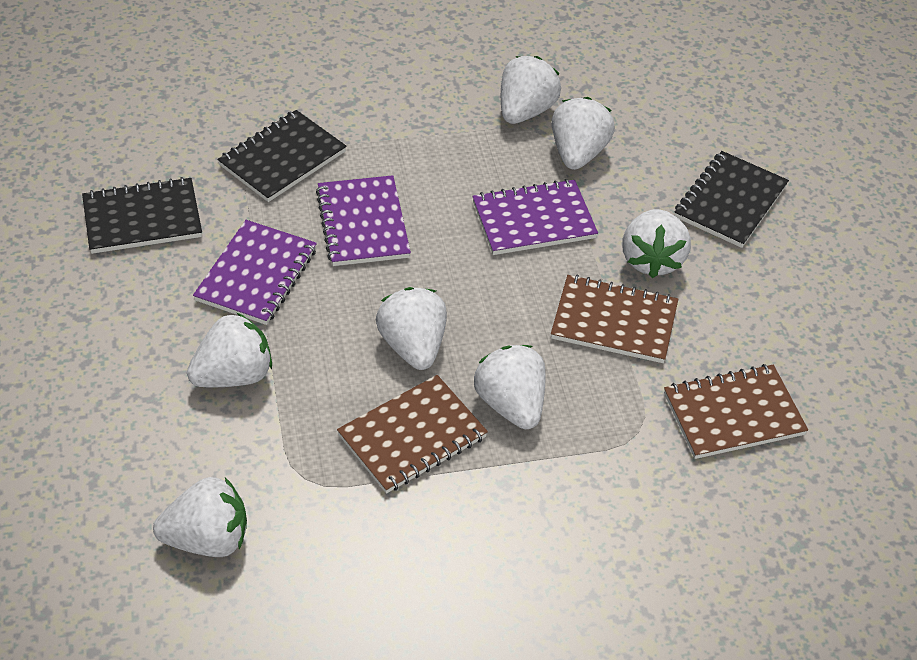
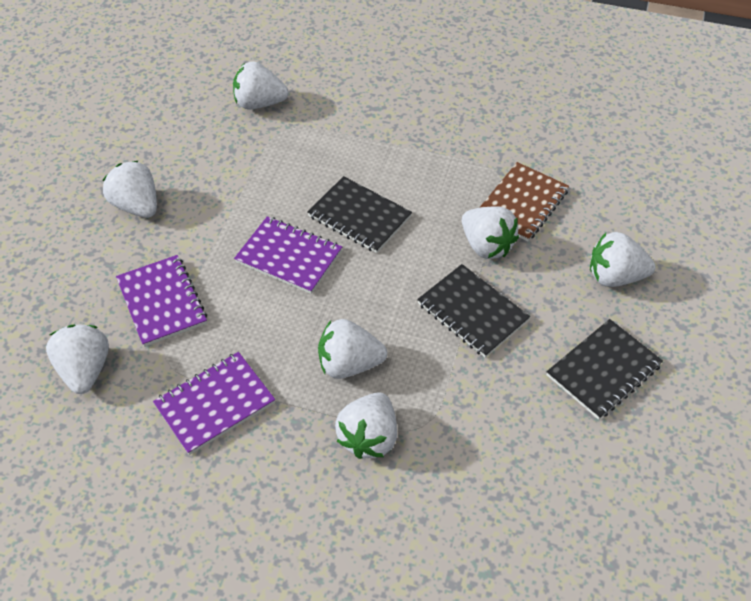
brown notebook: 3 -> 1

